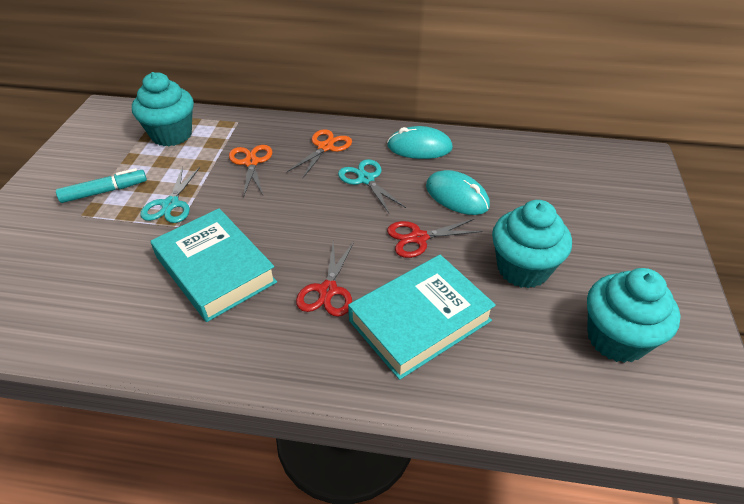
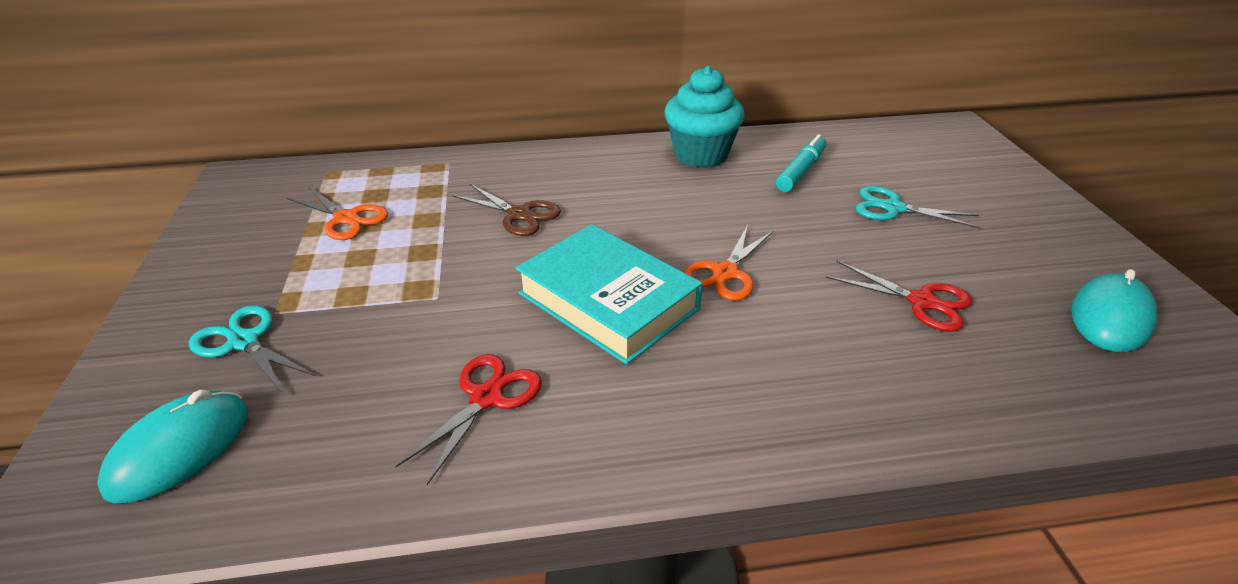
brown scissors: 0 -> 1
turquoise book: 2 -> 1
turquoise cupcake: 3 -> 1

